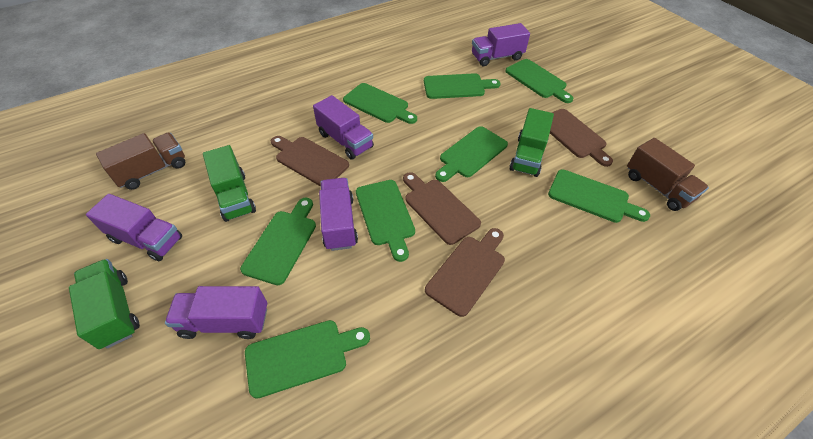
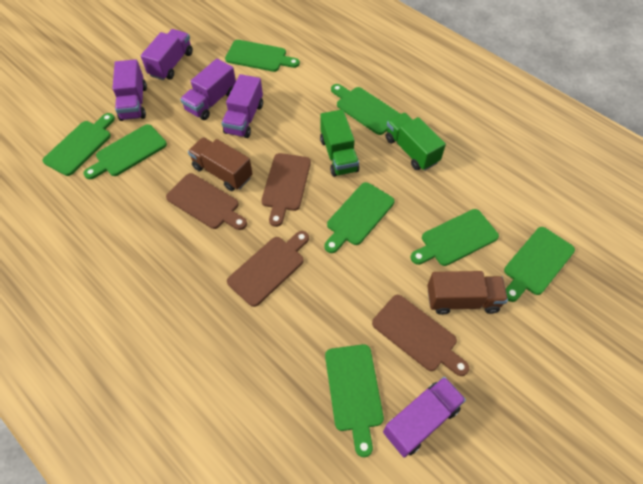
green truck: 3 -> 2

